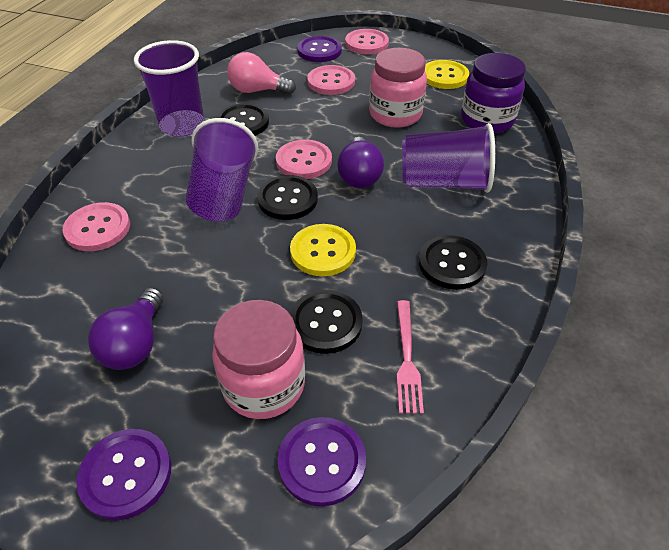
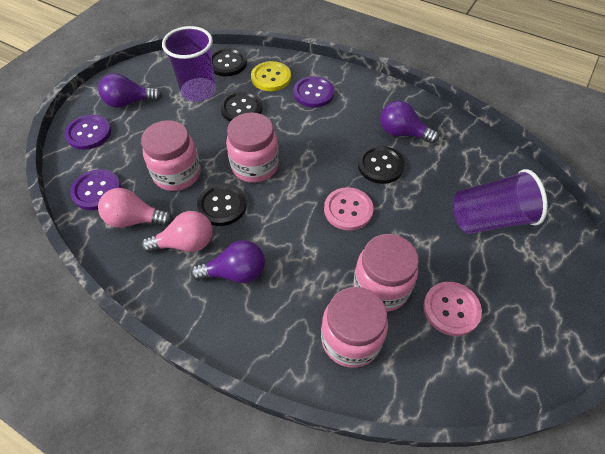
pink button: 4 -> 2
pink fork: 1 -> 0
pink jar: 2 -> 4
pink light bulb: 1 -> 2
purple cup: 3 -> 2
purple jar: 1 -> 0
purple light bulb: 2 -> 3
yellow button: 2 -> 1

